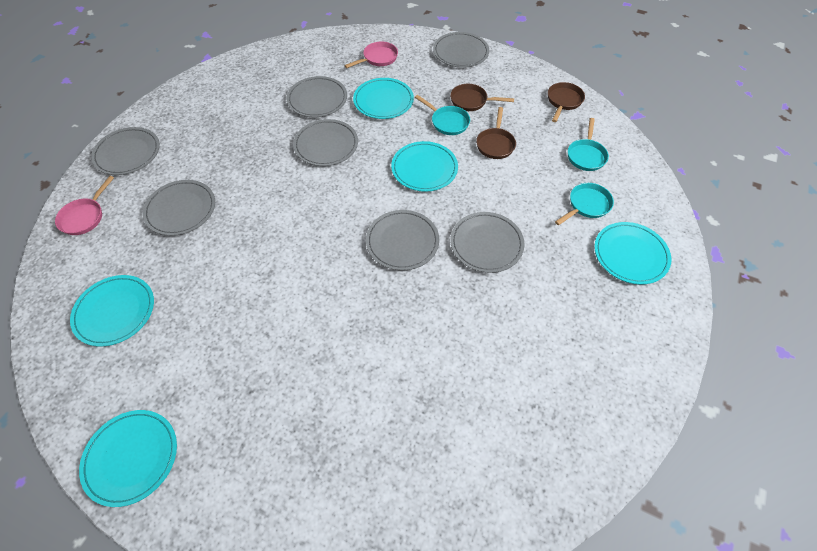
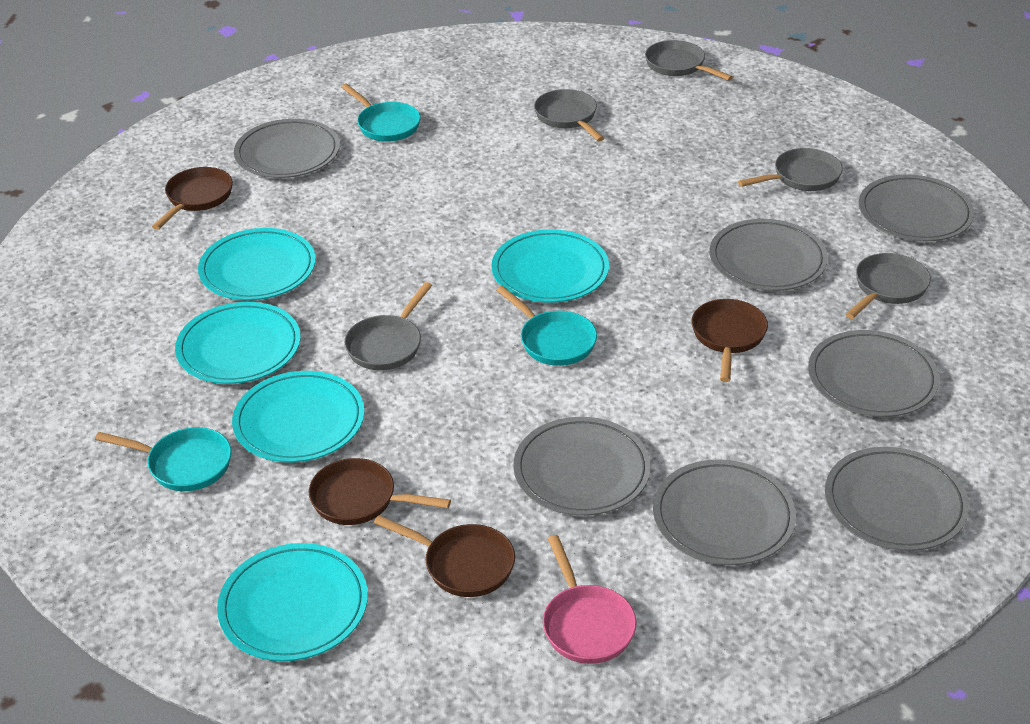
brown pan: 3 -> 4
grey pan: 0 -> 5
pink pan: 2 -> 1

